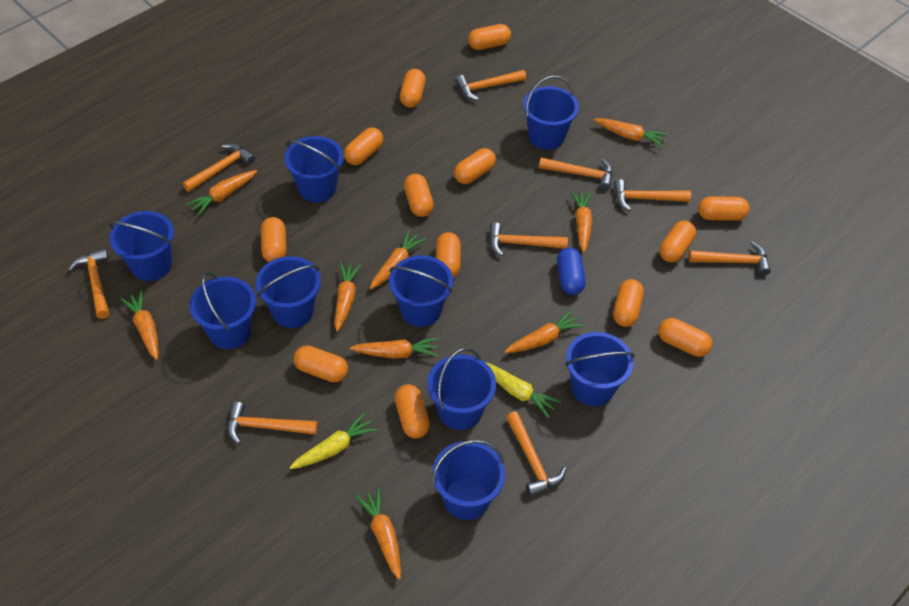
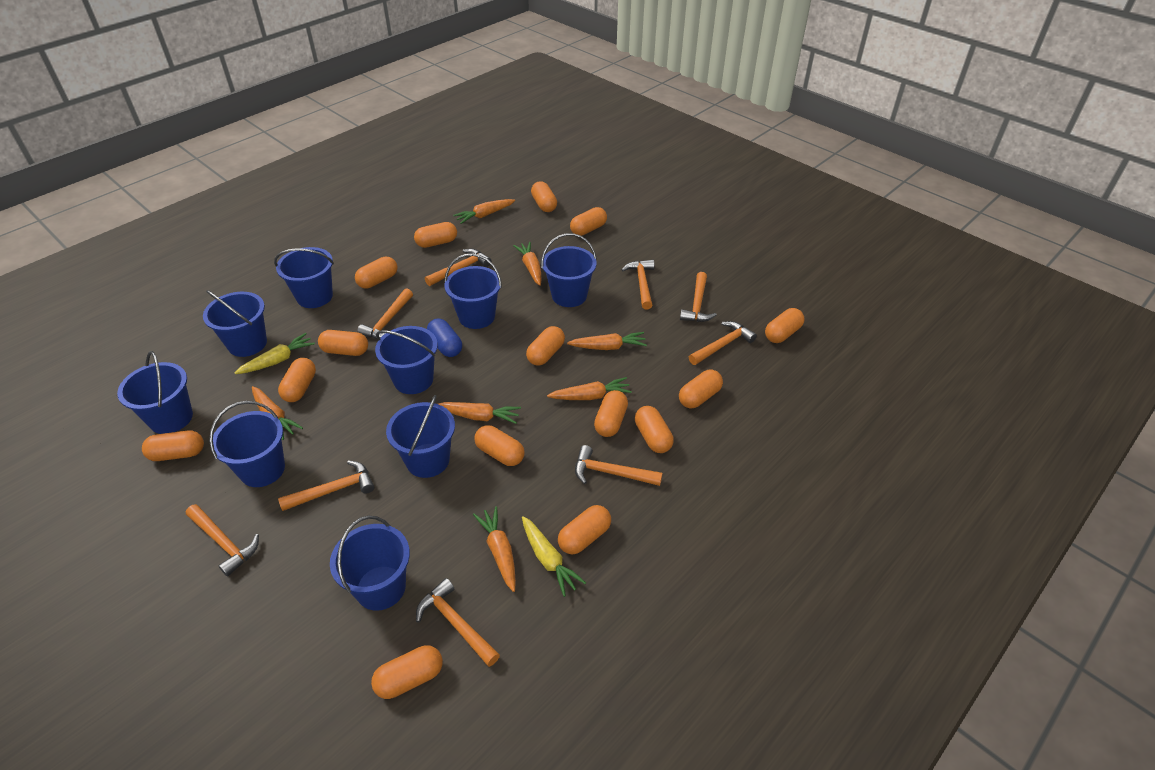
orange capsule: 13 -> 15
orange carrot: 9 -> 7

